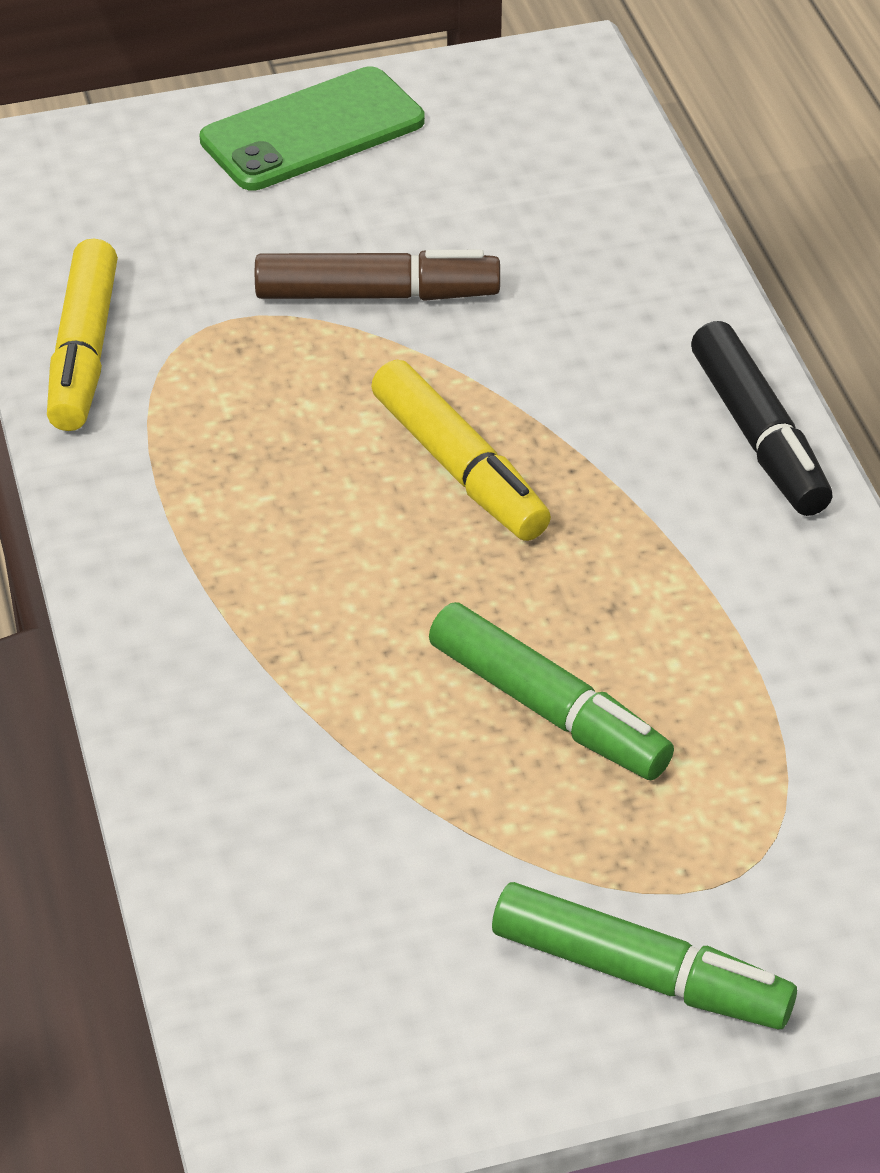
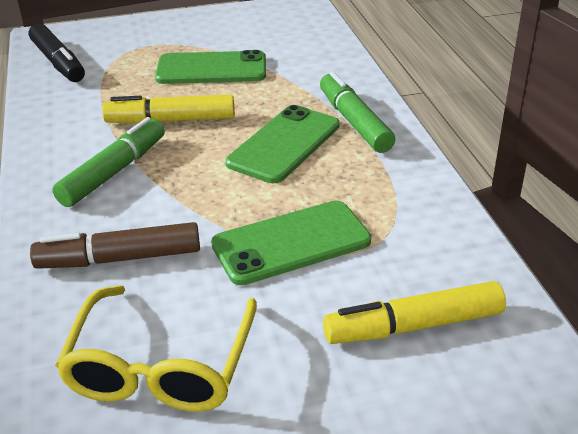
green phone: 1 -> 3
yellow glasses: 0 -> 1

